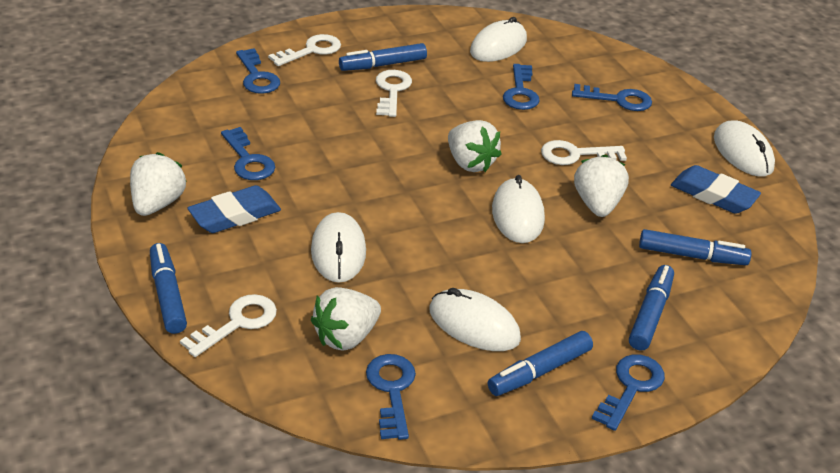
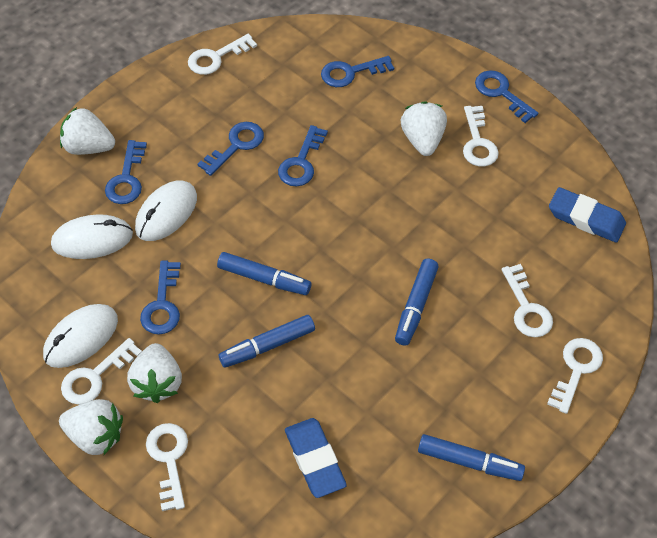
blue marker: 5 -> 4
white key: 4 -> 6
white mouse: 5 -> 3

